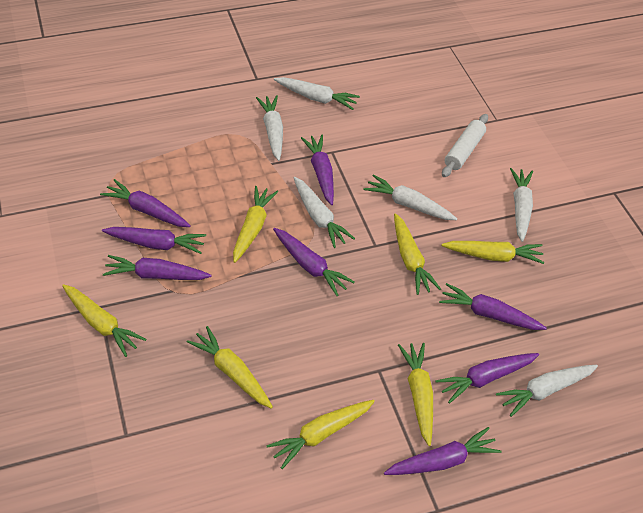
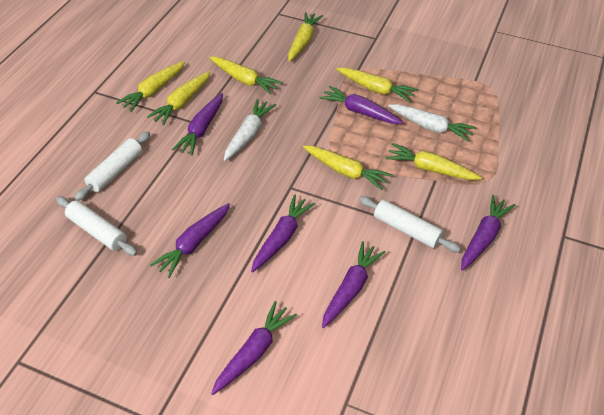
purple carrot: 8 -> 7
white carrot: 6 -> 2
white rolling pin: 1 -> 3

